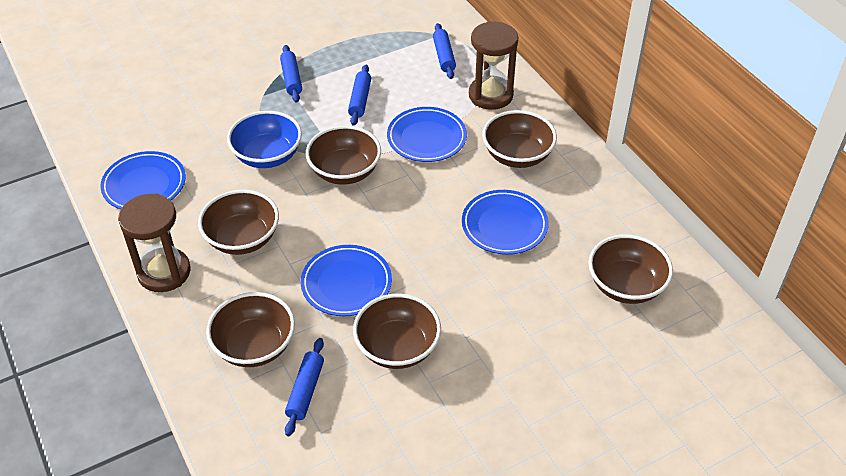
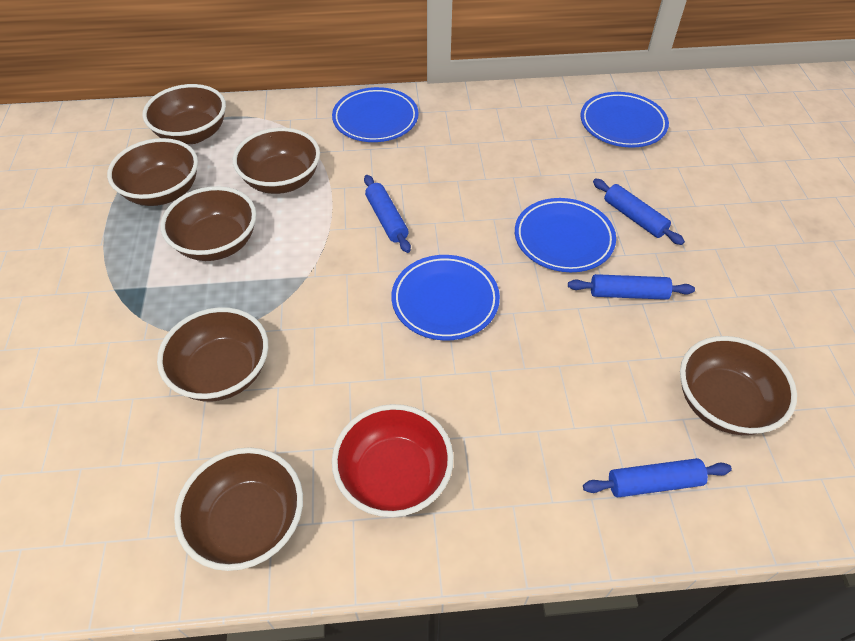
blue bowl: 1 -> 0
brown bowl: 6 -> 7
brown hourglass: 2 -> 0
red bowl: 0 -> 1

